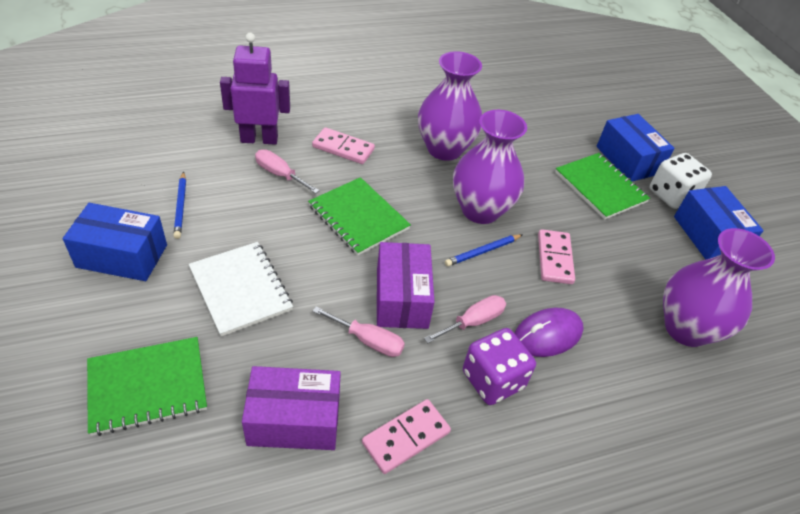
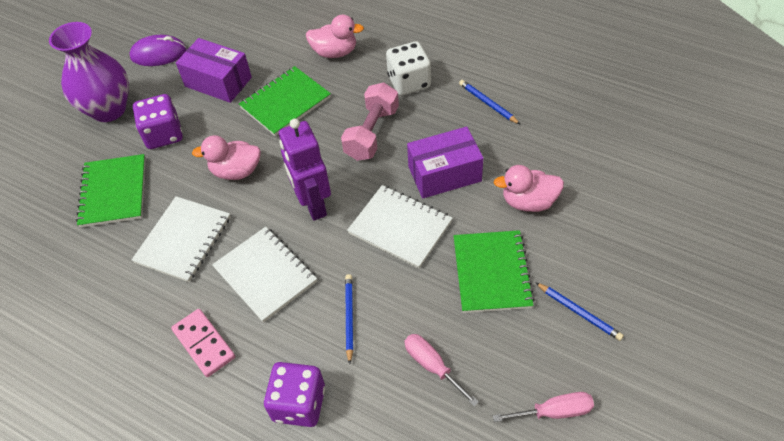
blue box: 3 -> 0
blue pencil: 2 -> 3
pink domino: 3 -> 1
pink duck: 0 -> 3
pink dumbbell: 0 -> 1
pink screwdriver: 3 -> 2
purple dice: 1 -> 2
purple vase: 3 -> 1
white notebook: 1 -> 3

